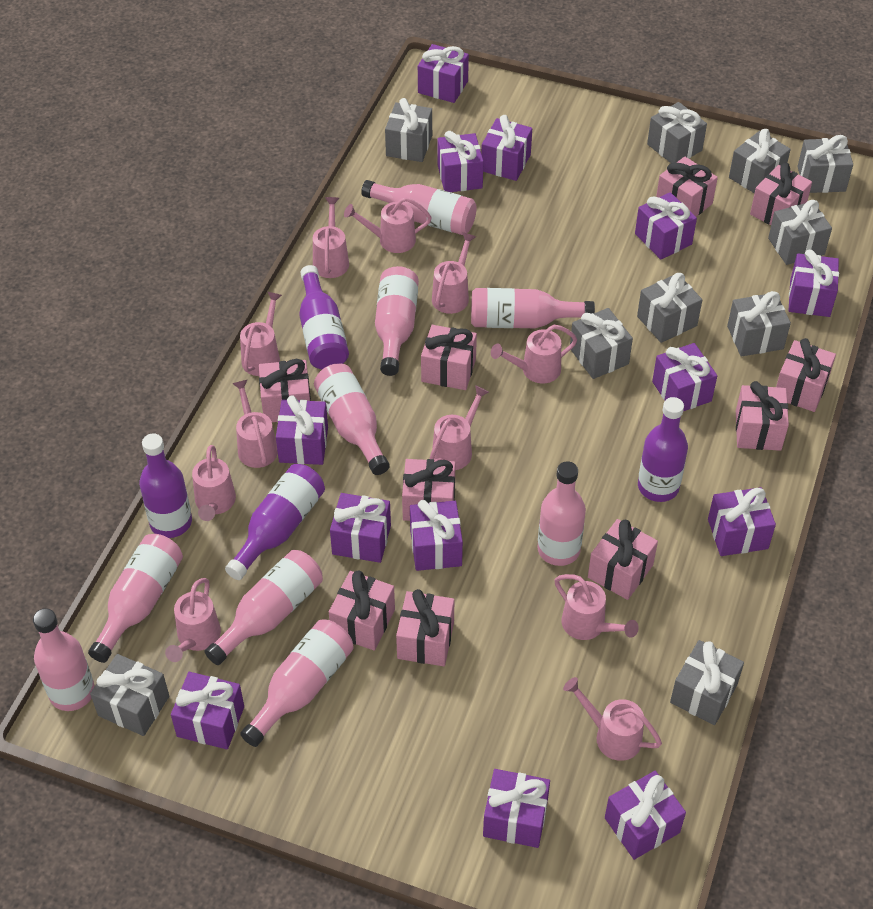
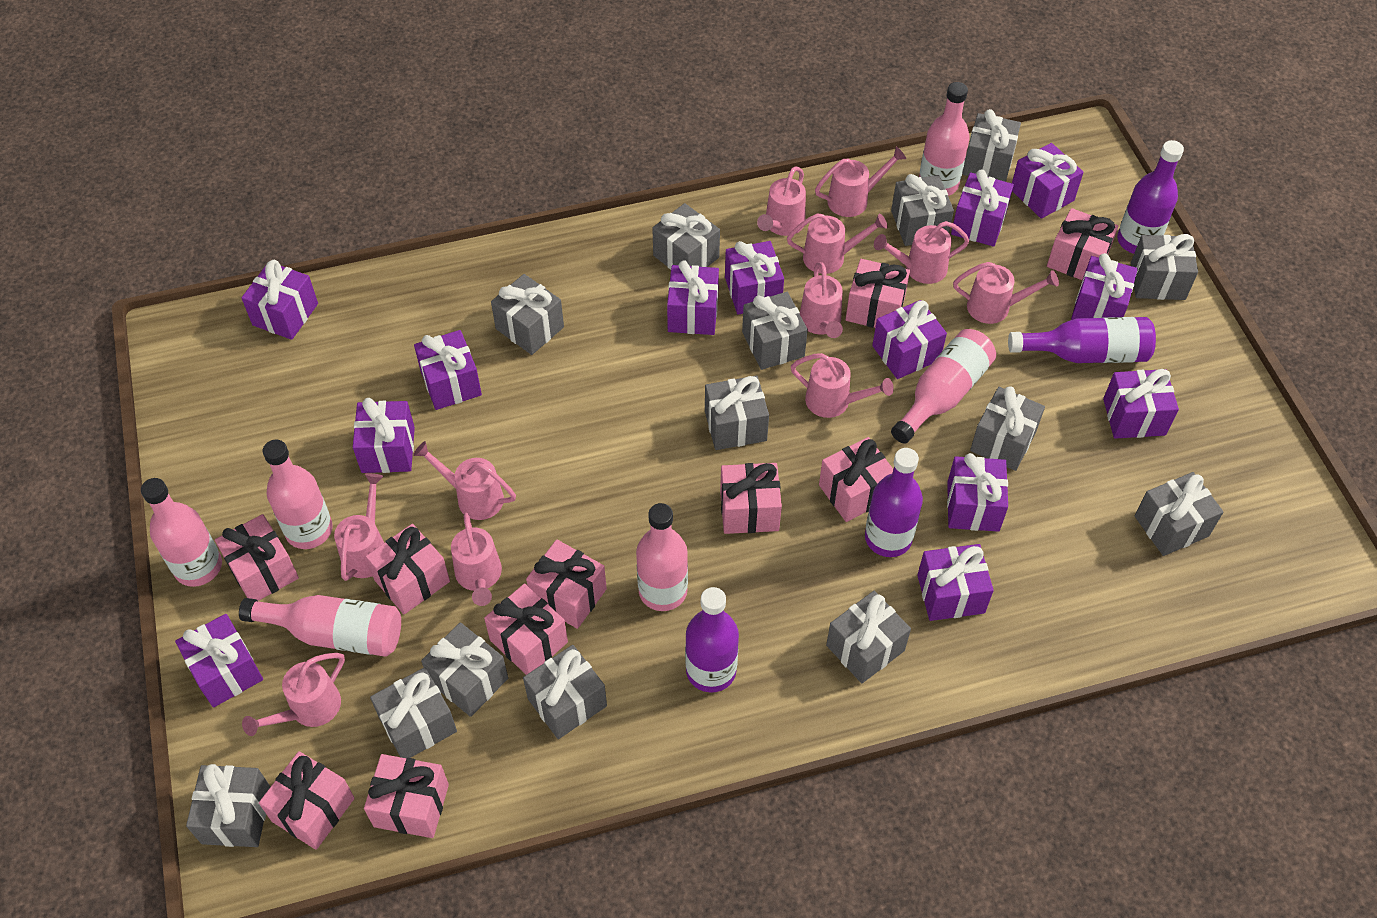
grey gift: 10 -> 14
pink bottle: 9 -> 6

